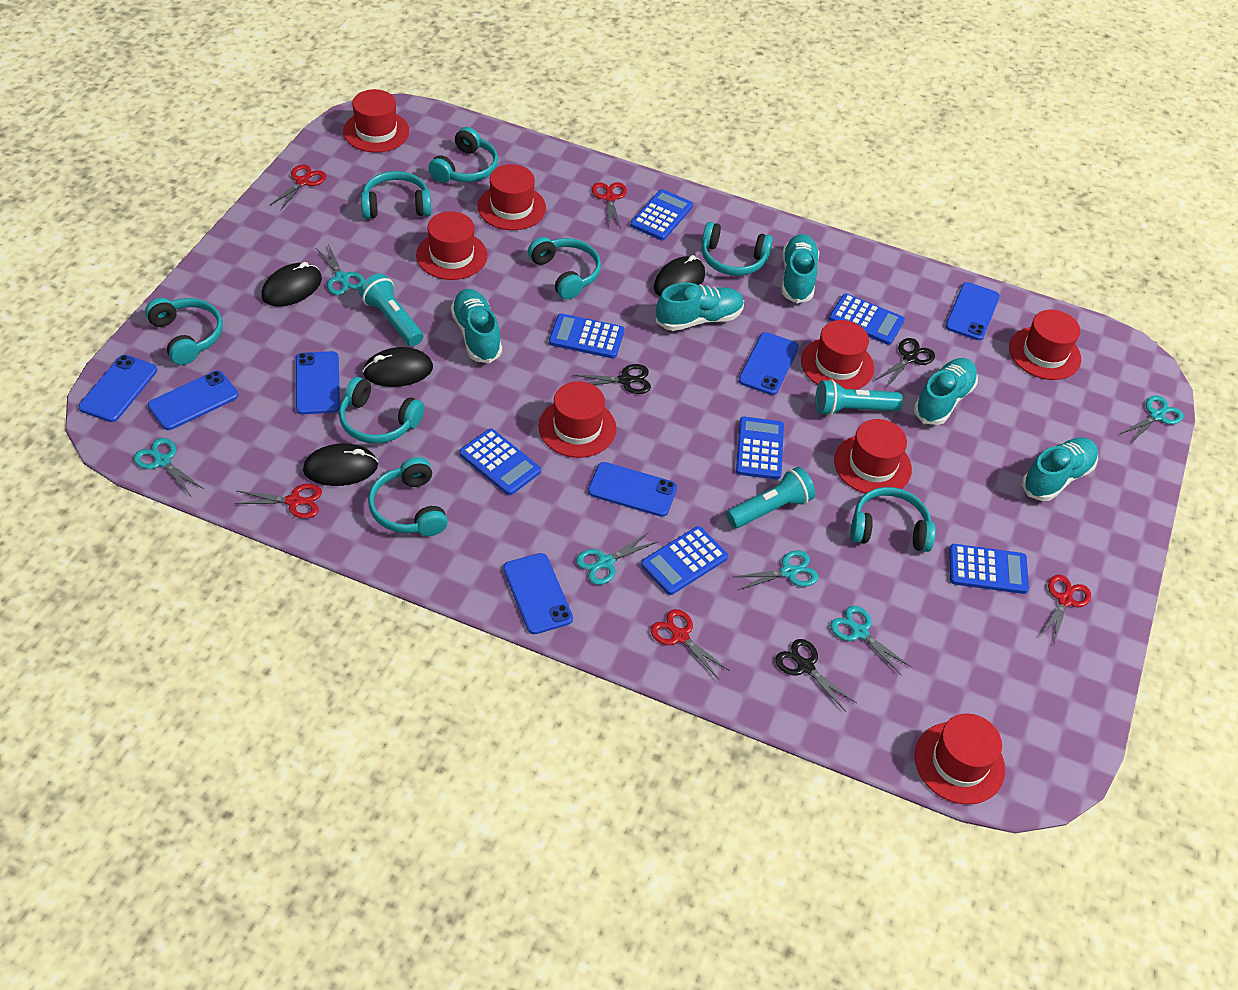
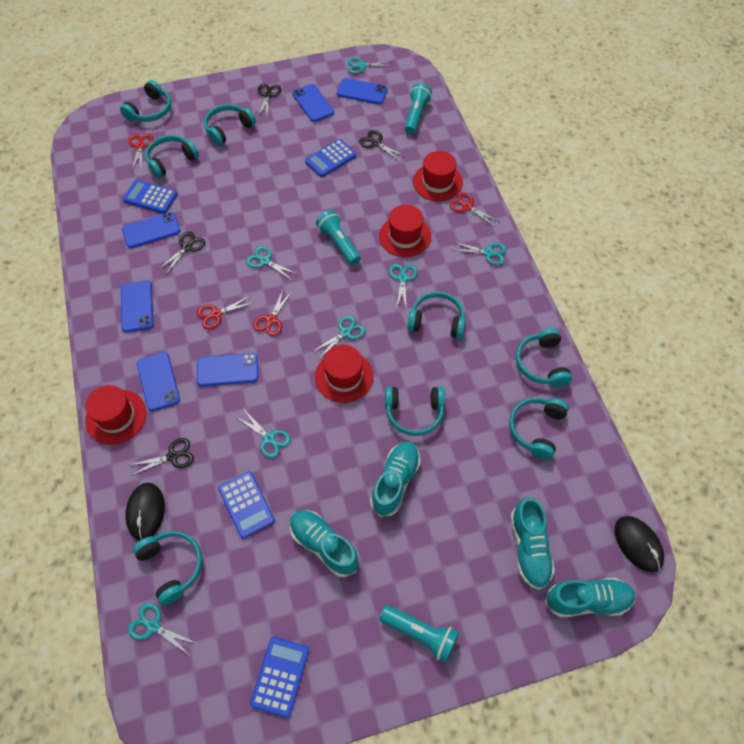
black mouse: 4 -> 2
black scissors: 3 -> 4
blue calculator: 7 -> 4
blue phone: 7 -> 6
red hat: 8 -> 4
red scissors: 5 -> 4
turquoise scissors: 6 -> 7
turquoise shoe: 5 -> 4

